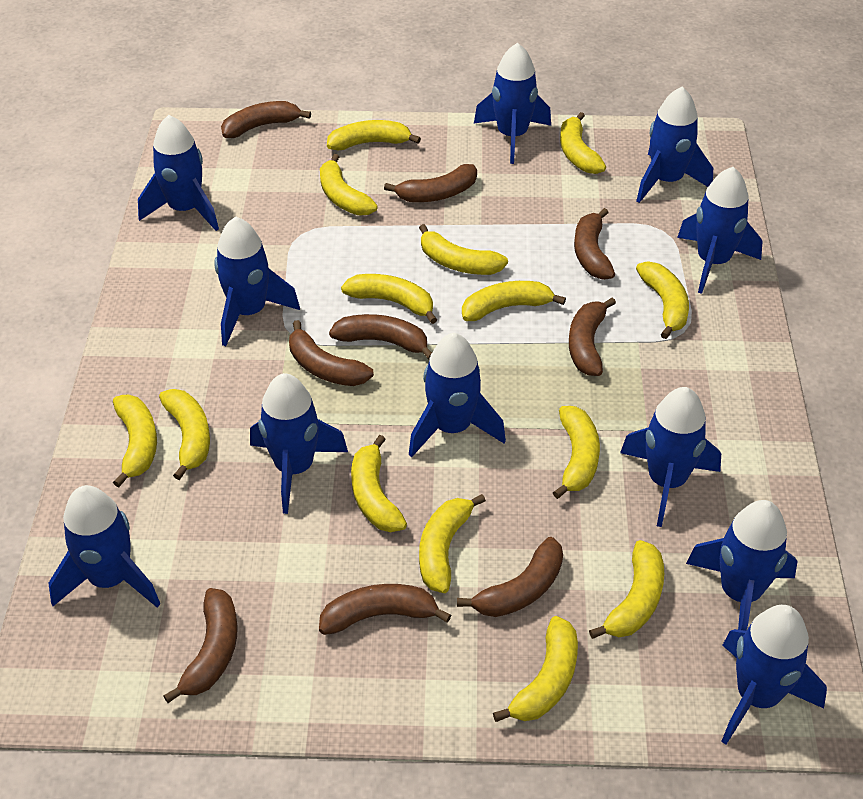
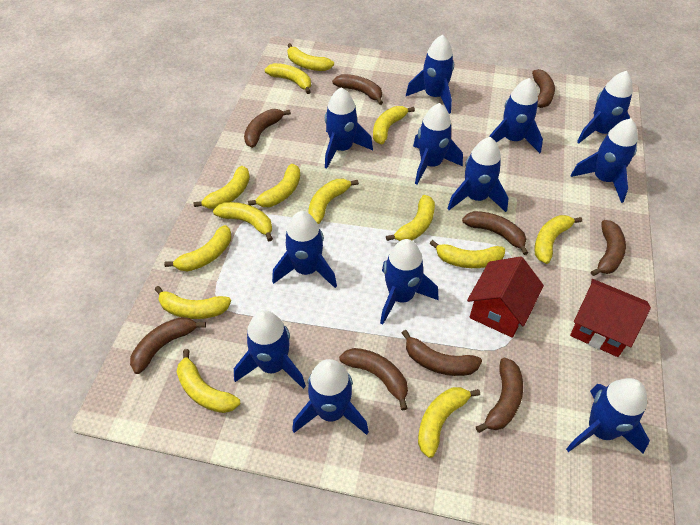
blue rocket: 11 -> 12
red house: 0 -> 2

